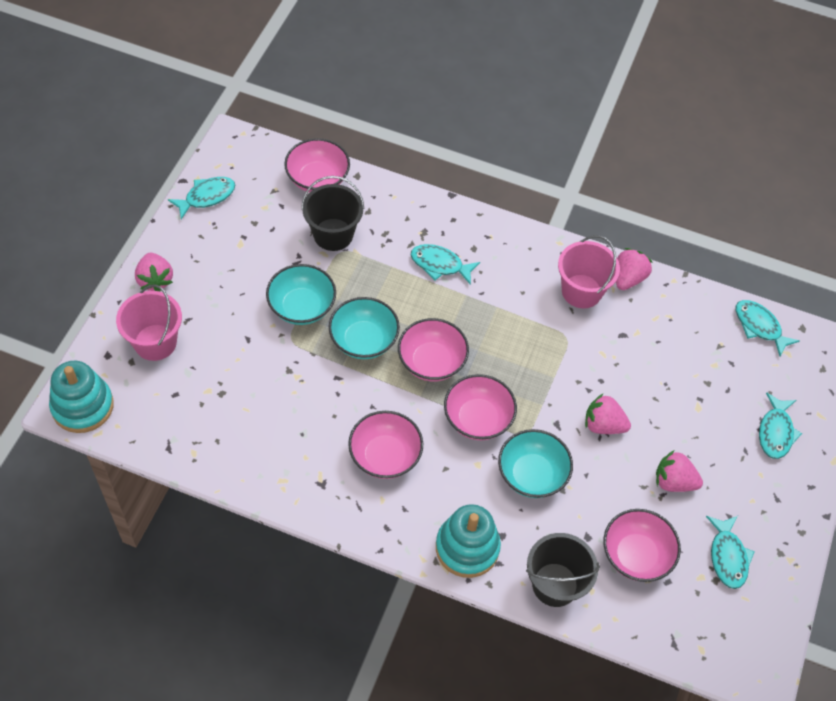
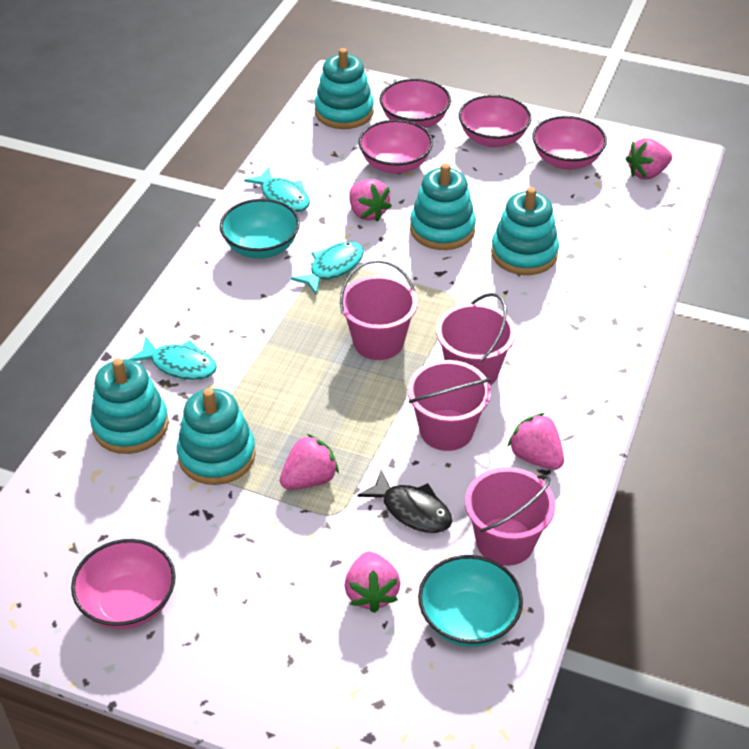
black bucket: 2 -> 0
black fish: 0 -> 1
pink bucket: 2 -> 4
pink strawberry: 4 -> 5
turquoise bowl: 3 -> 2
turquoise fish: 5 -> 3
turquoise stacking toy: 2 -> 5

